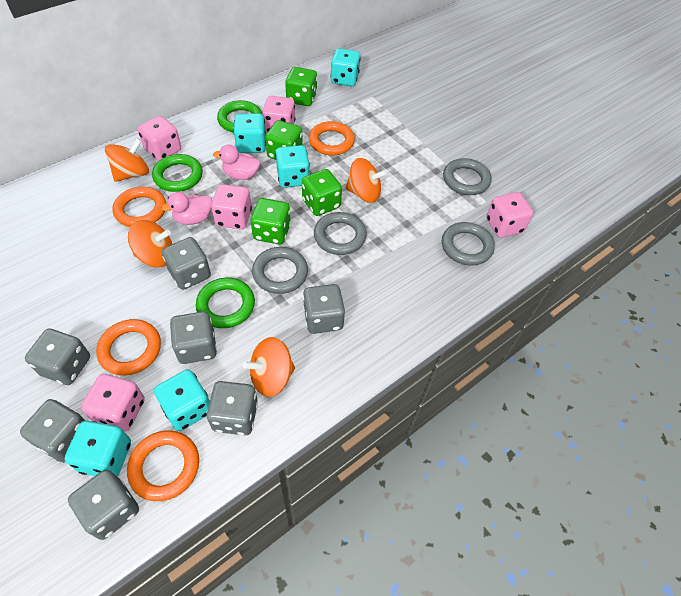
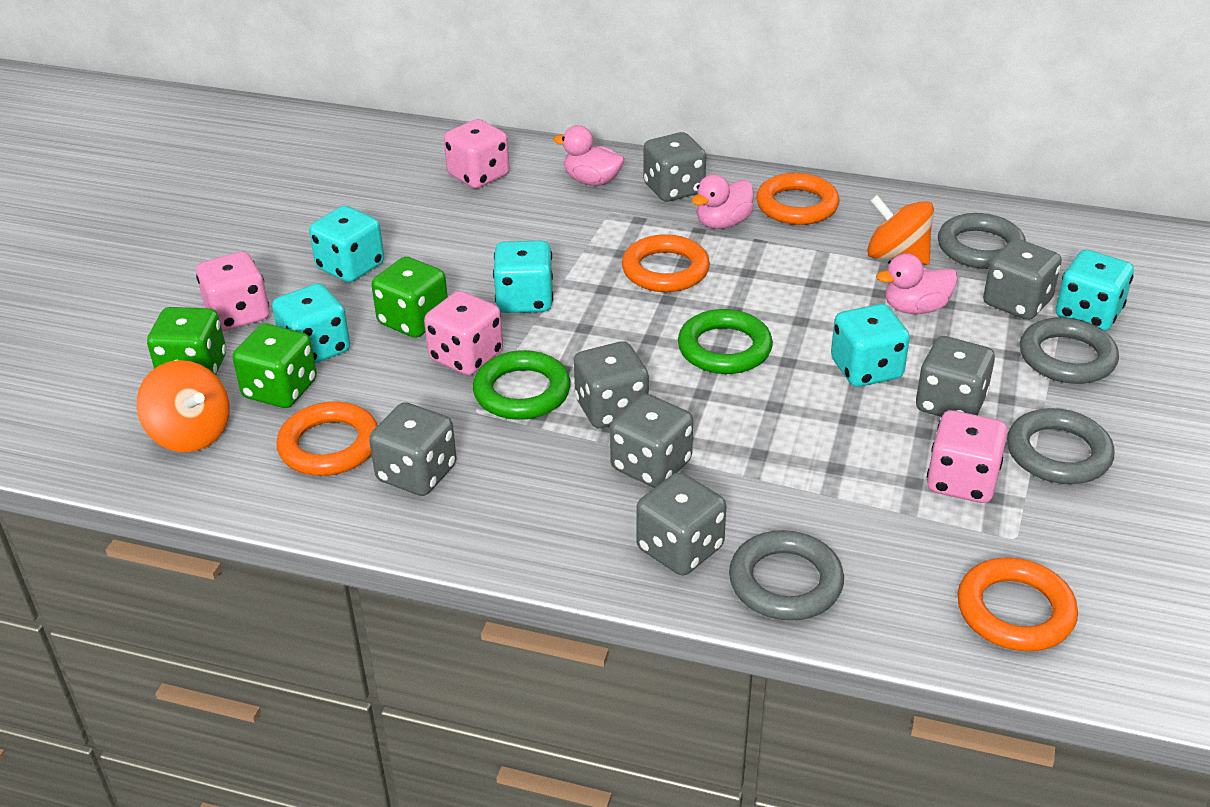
green dice: 4 -> 3
green ring: 3 -> 2
orange spinning top: 4 -> 2
pink dice: 5 -> 4
pink duck: 2 -> 3

